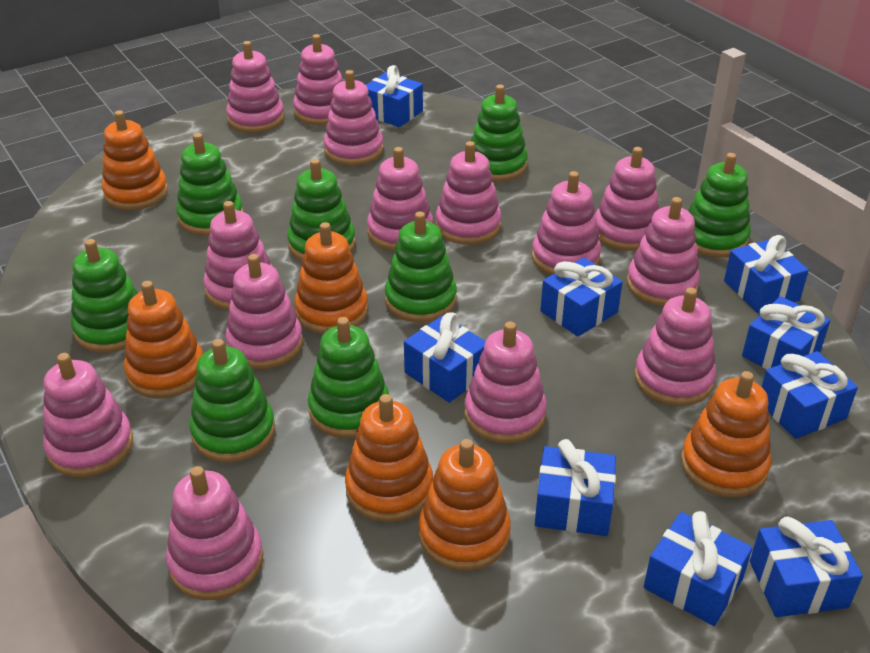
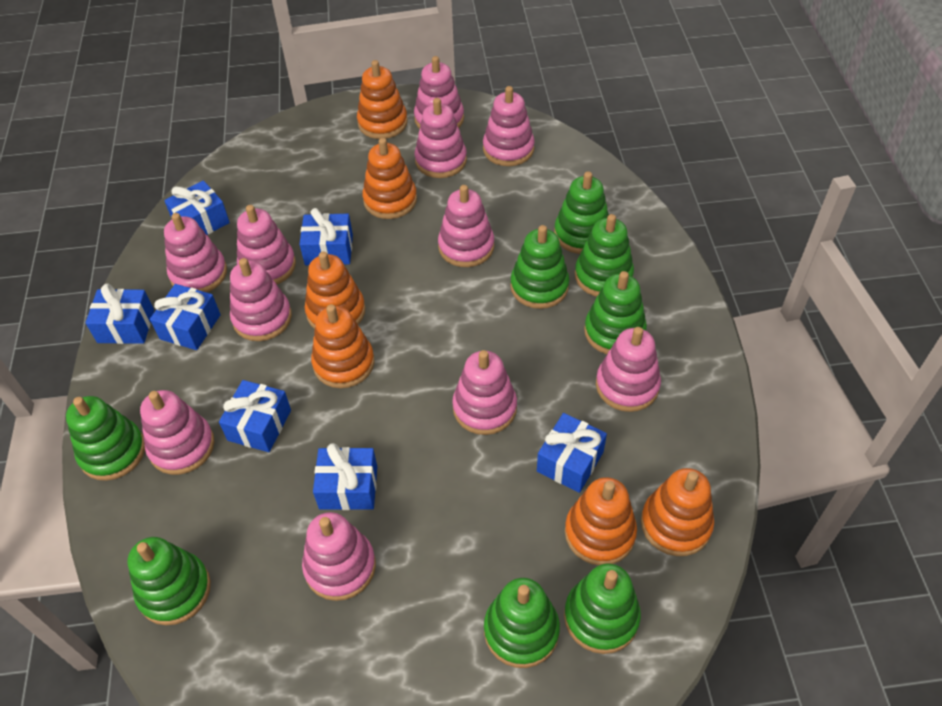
blue gift: 9 -> 7
pink stacking toy: 14 -> 11

